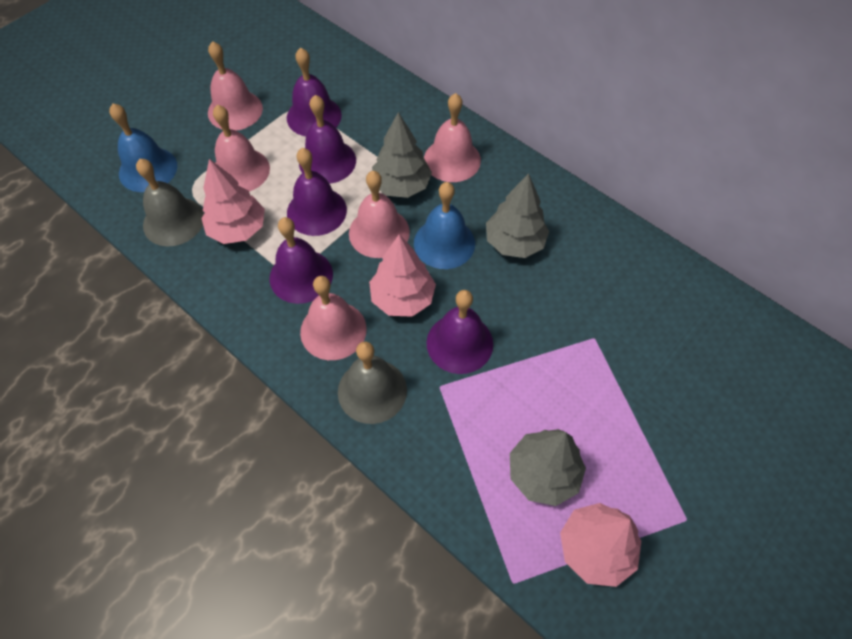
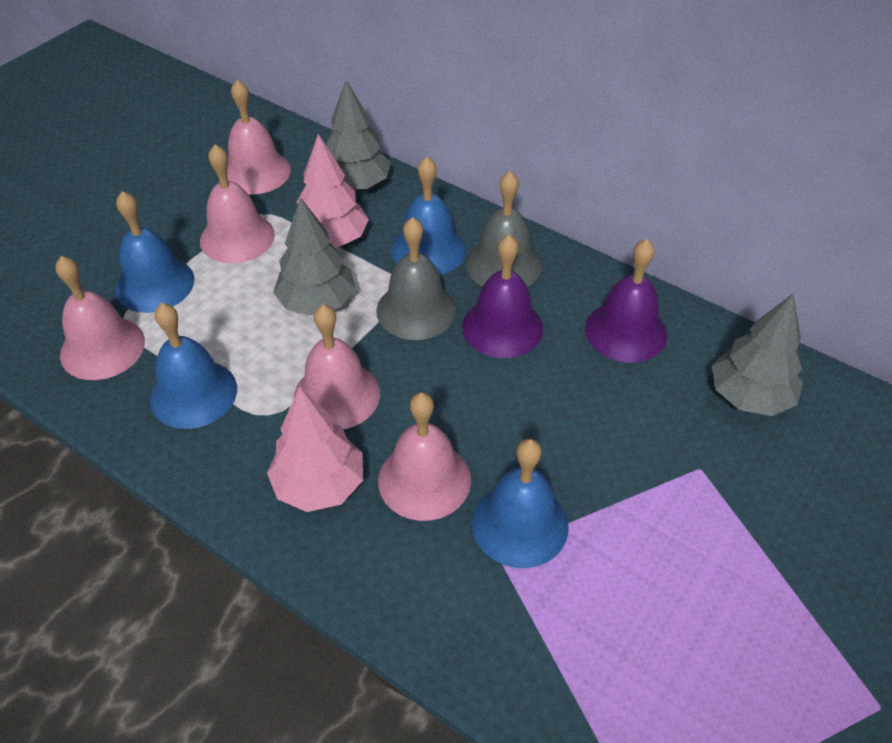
blue bell: 2 -> 4
pink tree: 3 -> 2
purple bell: 5 -> 2

